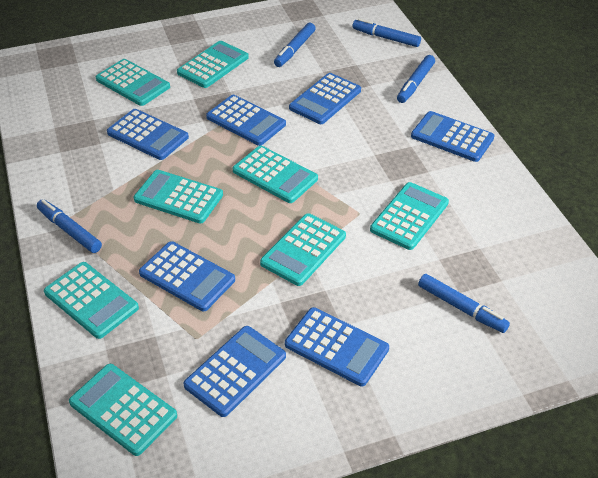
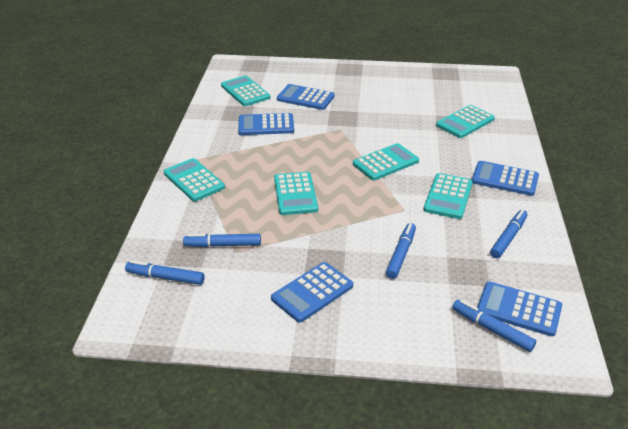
blue calculator: 7 -> 5
turquoise calculator: 8 -> 6

